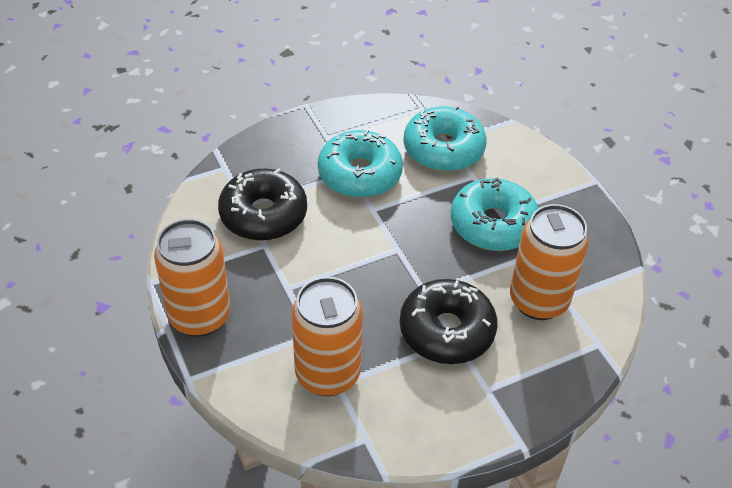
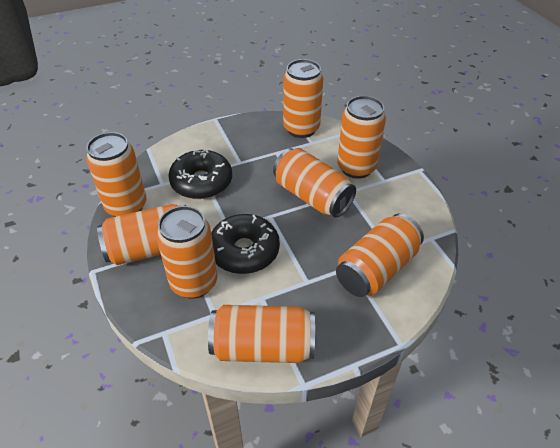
orange can: 3 -> 8
turquoise donut: 3 -> 0

